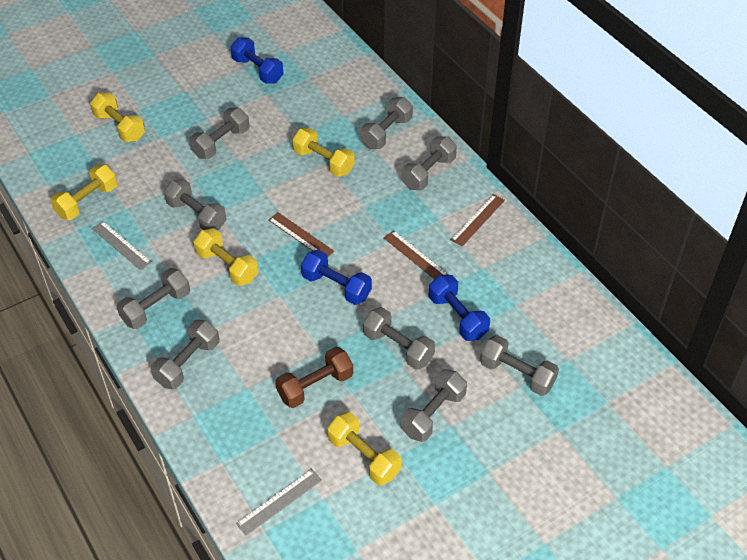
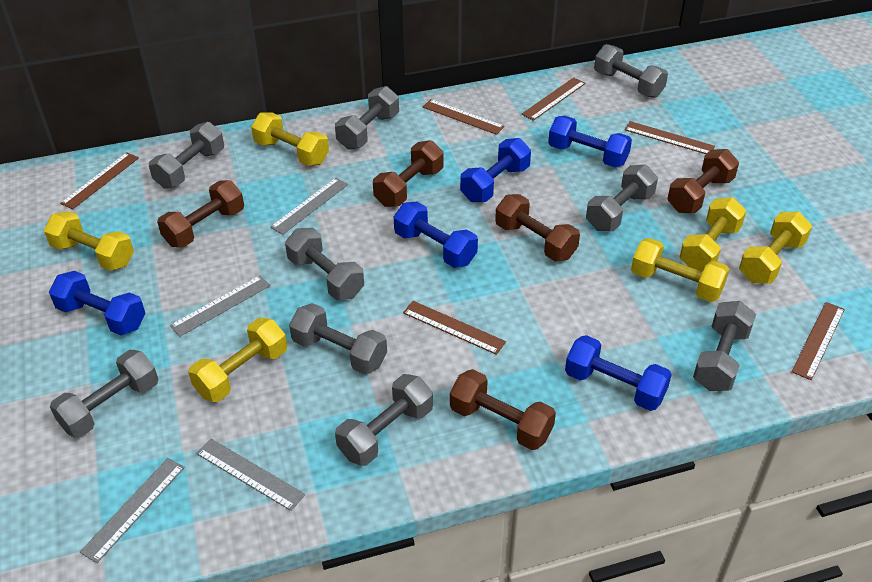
blue dumbbell: 3 -> 5
brown dumbbell: 1 -> 5
brown ruler: 3 -> 6
grey ruler: 2 -> 4
yellow dumbbell: 5 -> 6

